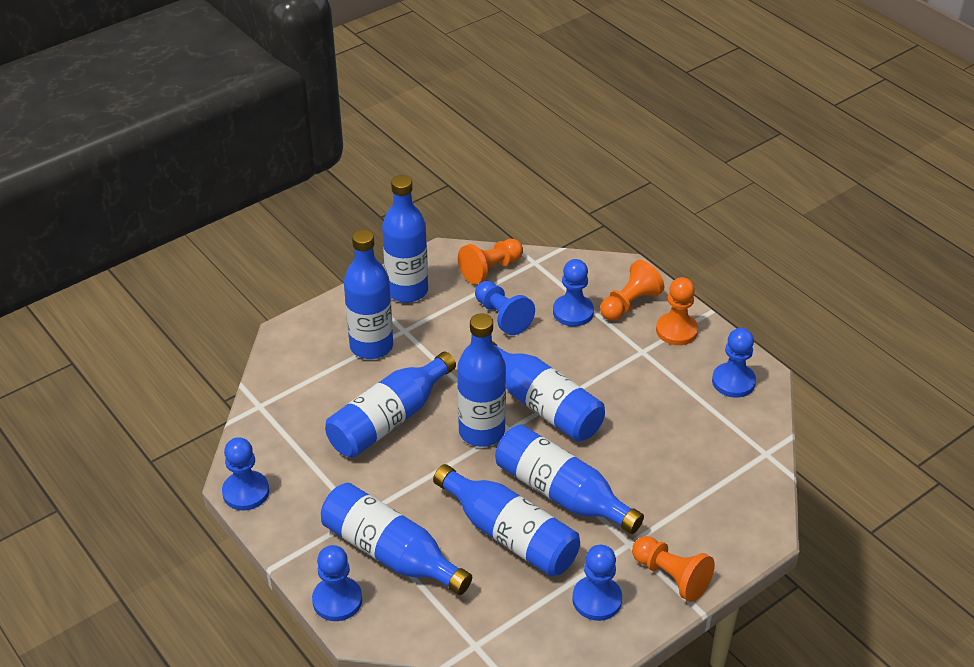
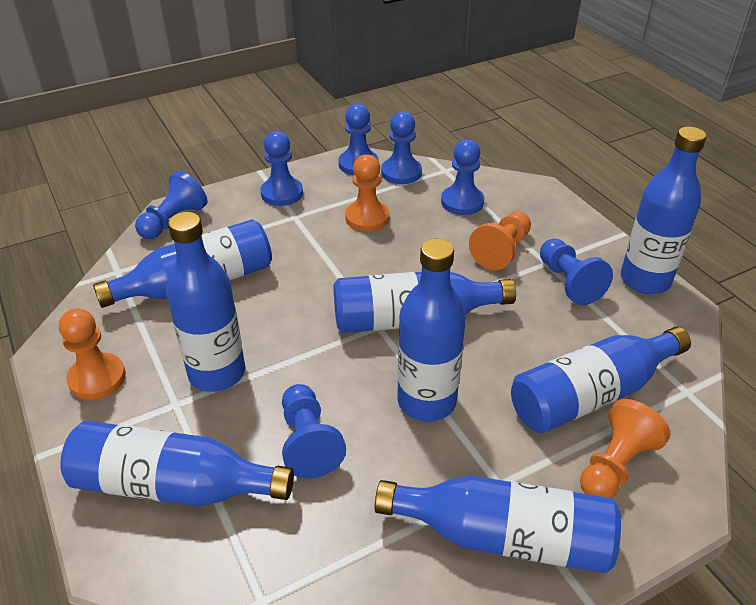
blue pawn: 6 -> 7

